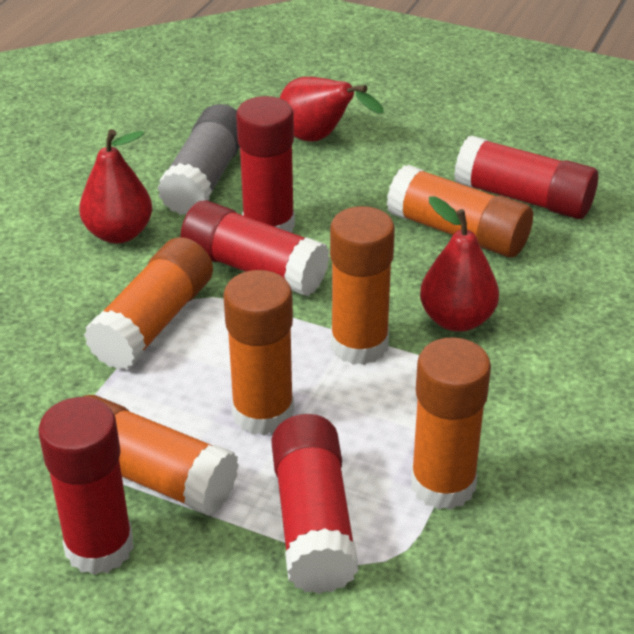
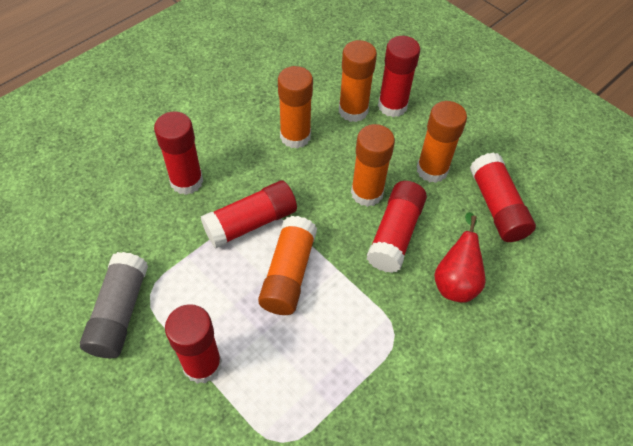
orange glue stick: 6 -> 5
red glue stick: 5 -> 6
red pear: 3 -> 1

